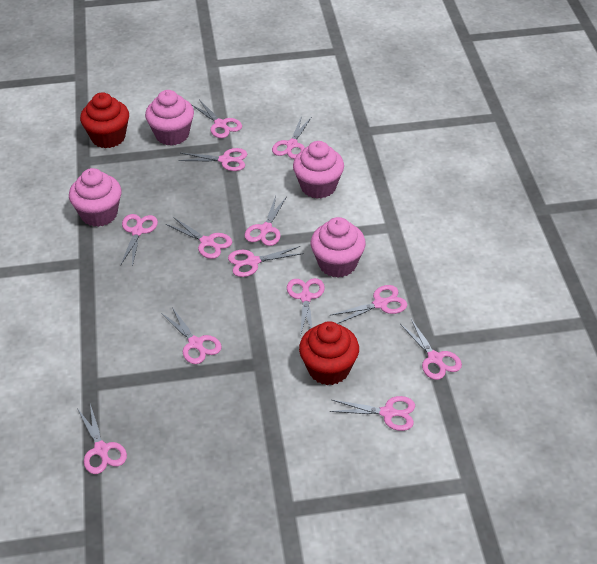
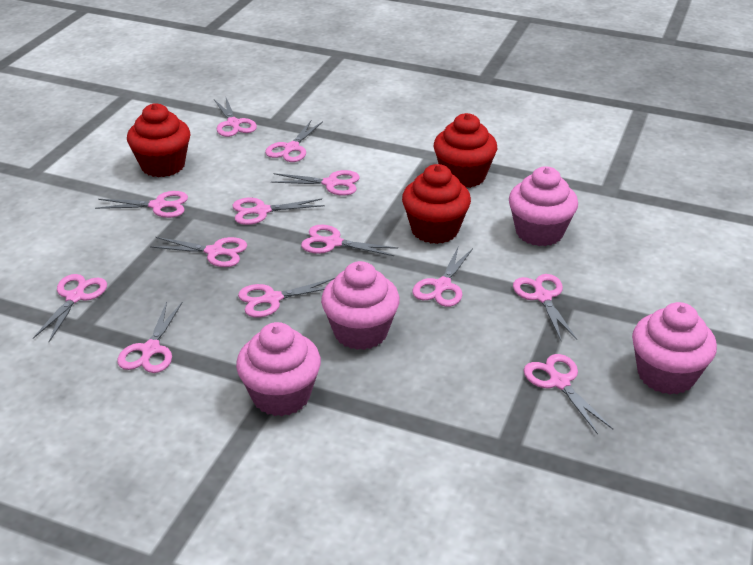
red cupcake: 2 -> 3

